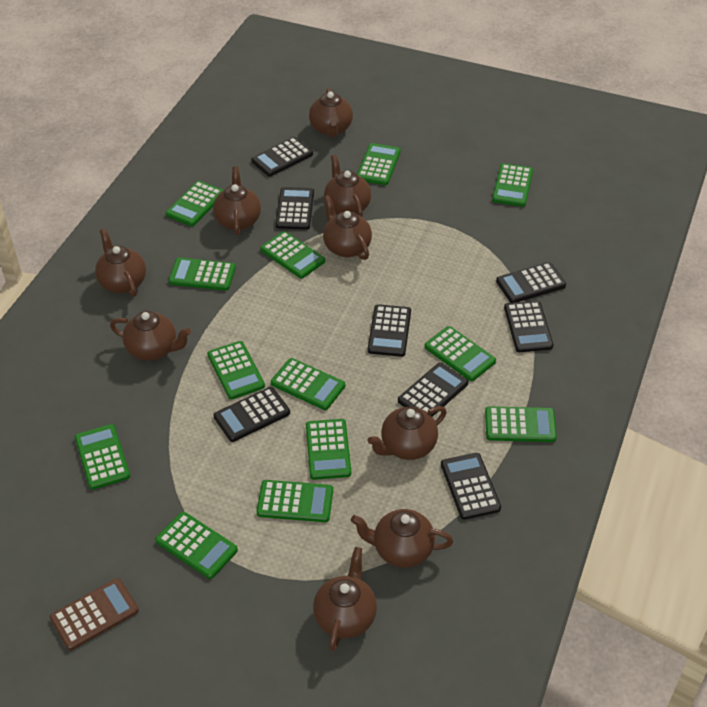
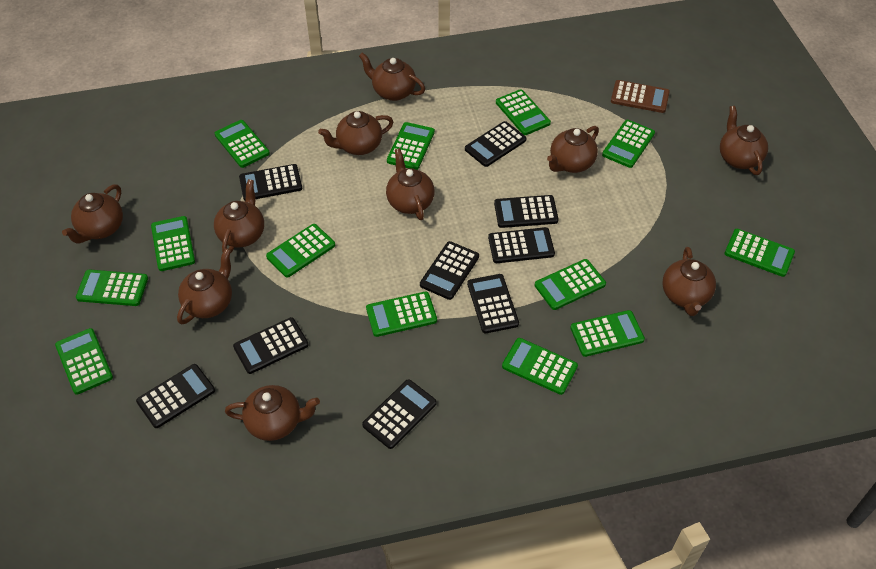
black calculator: 8 -> 9
brown teapot: 9 -> 10

